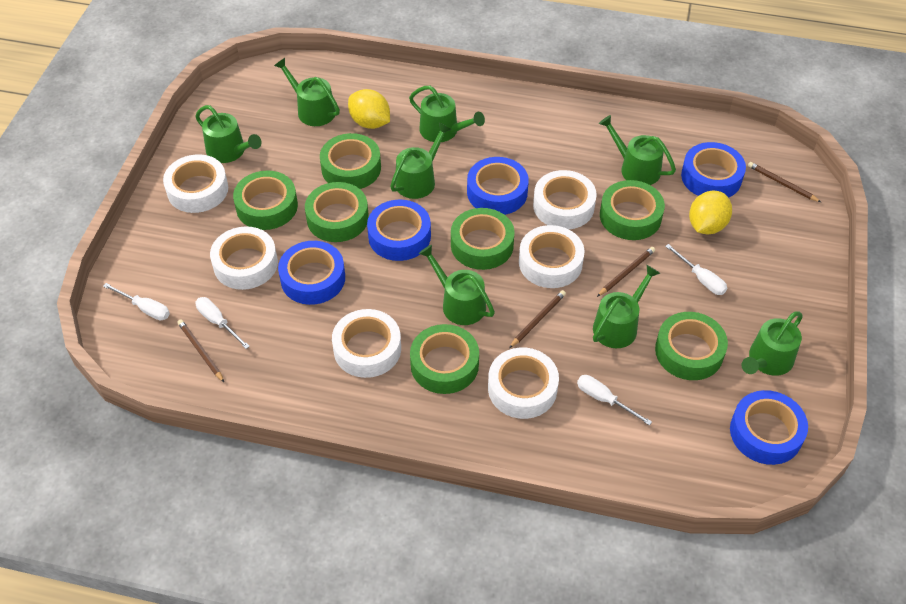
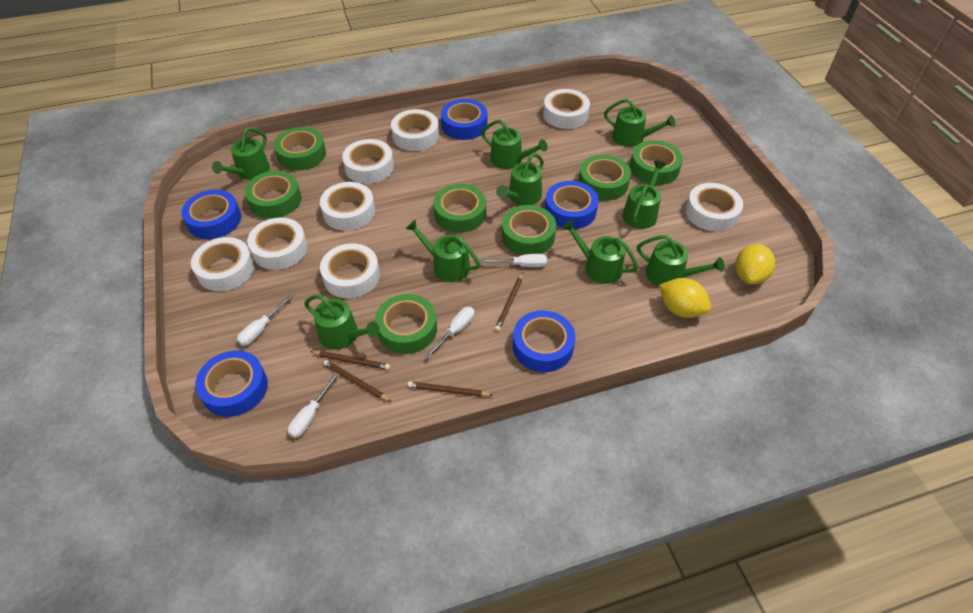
green watering can: 8 -> 9
white tape: 6 -> 8

